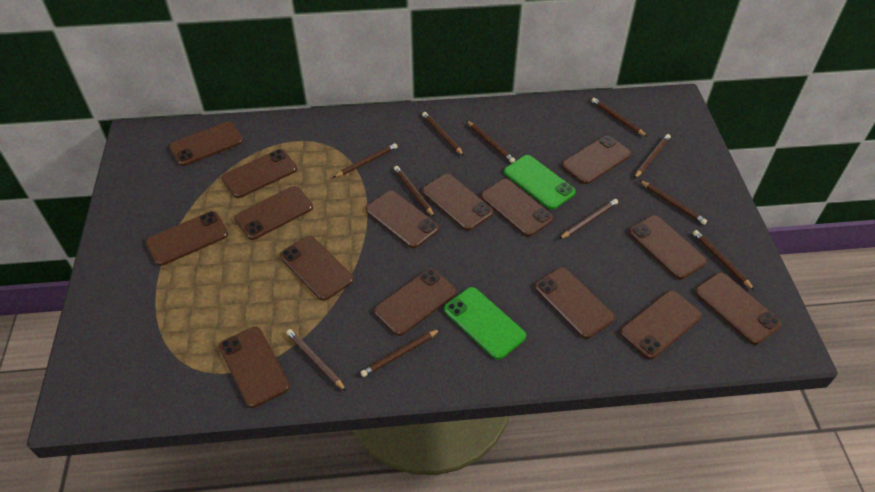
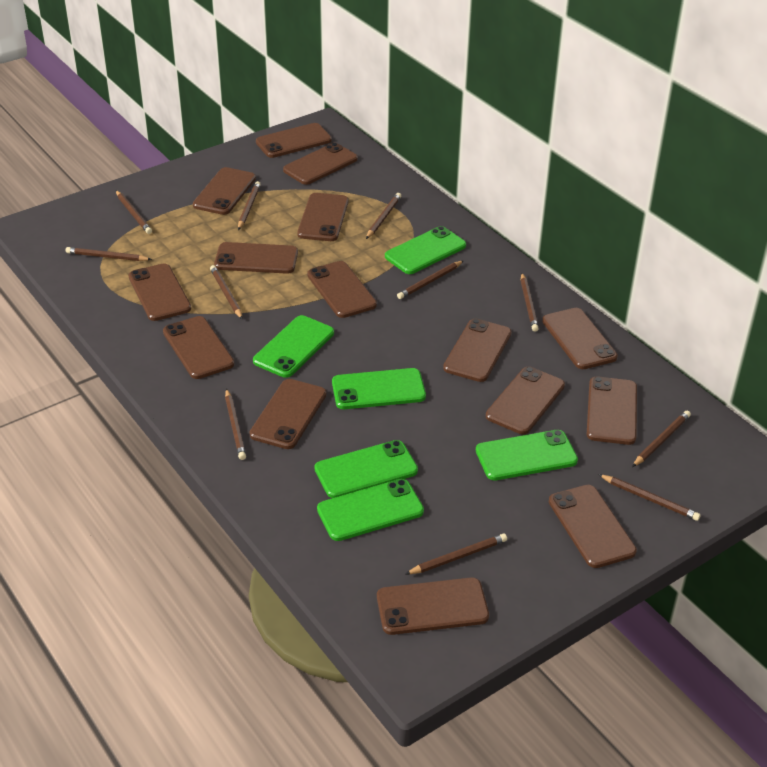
green phone: 2 -> 6

